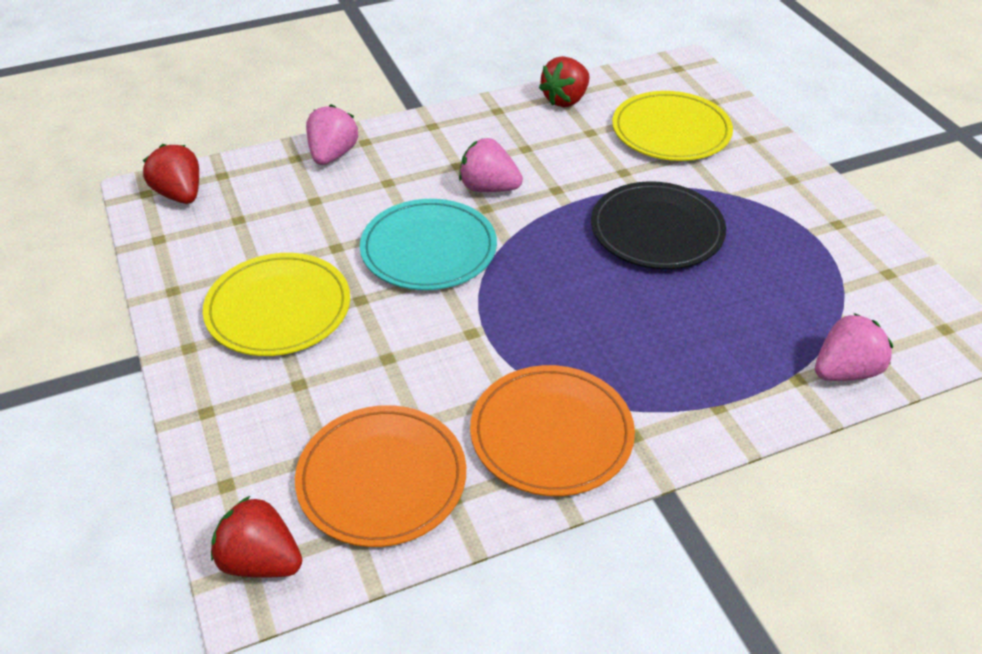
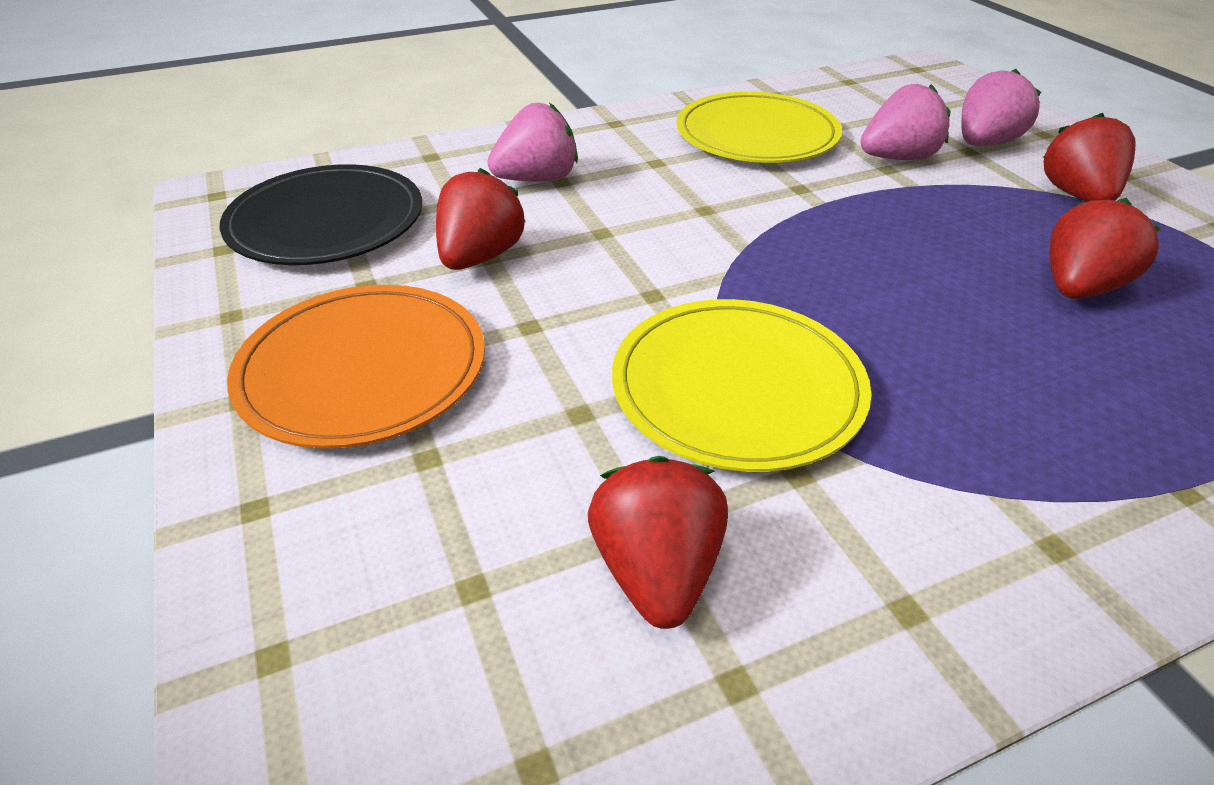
orange plate: 2 -> 1
red strawberry: 3 -> 4
turquoise plate: 1 -> 0

